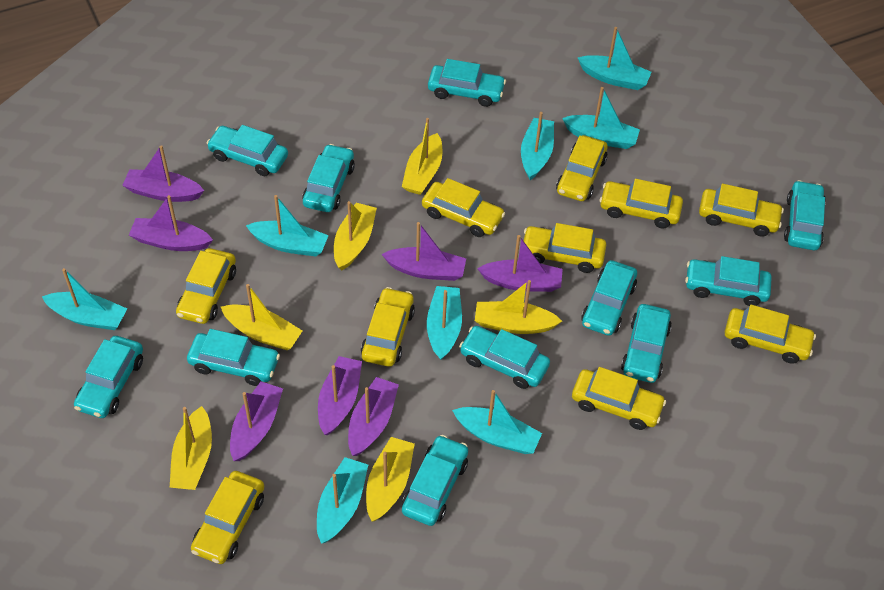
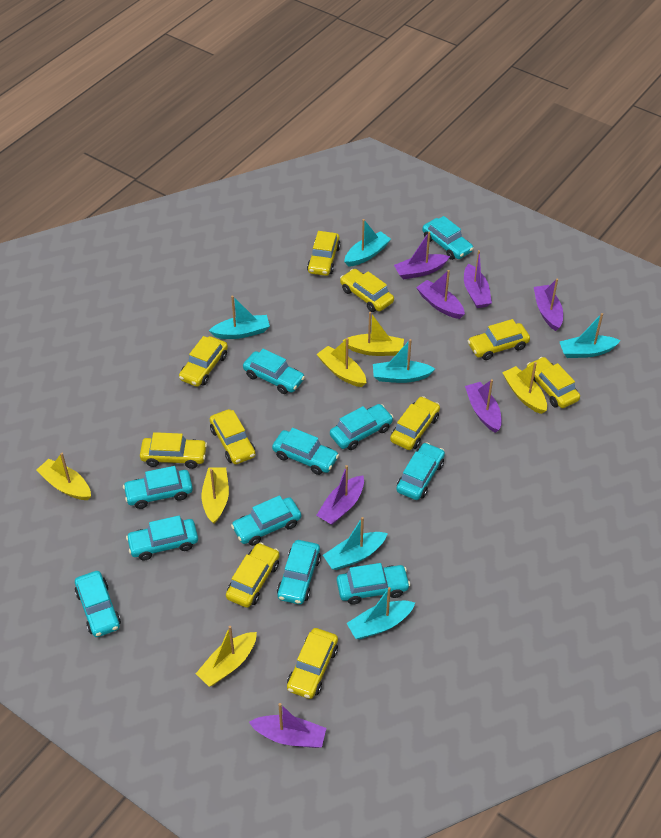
turquoise boat: 8 -> 6

